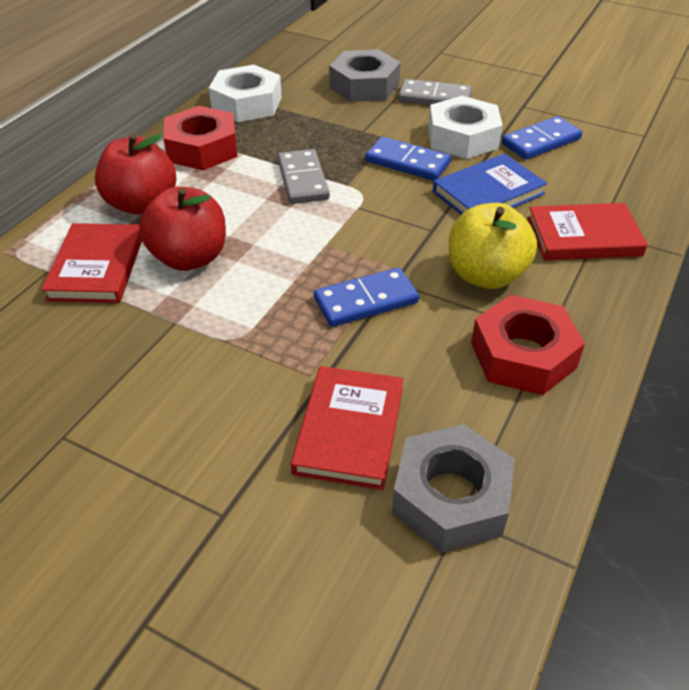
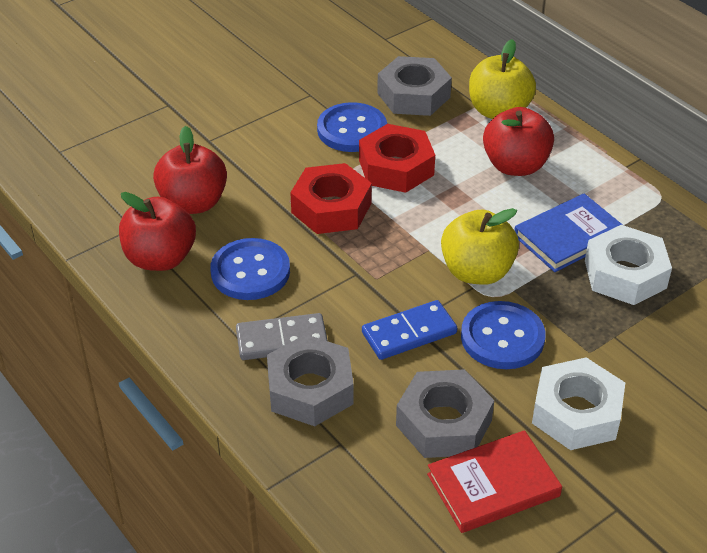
blue button: 0 -> 3
blue domino: 3 -> 1
grey domino: 2 -> 1
grey nut: 2 -> 3
red apple: 2 -> 3
red book: 3 -> 1
yellow apple: 1 -> 2

